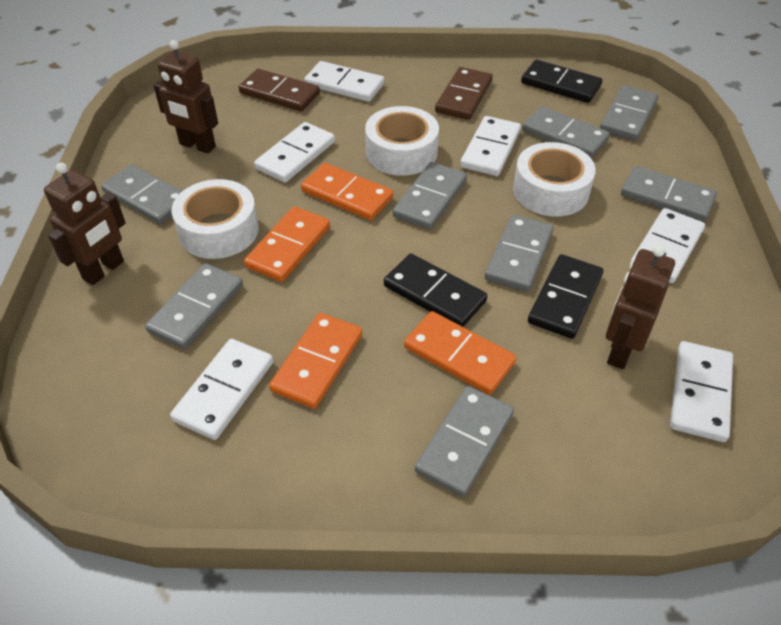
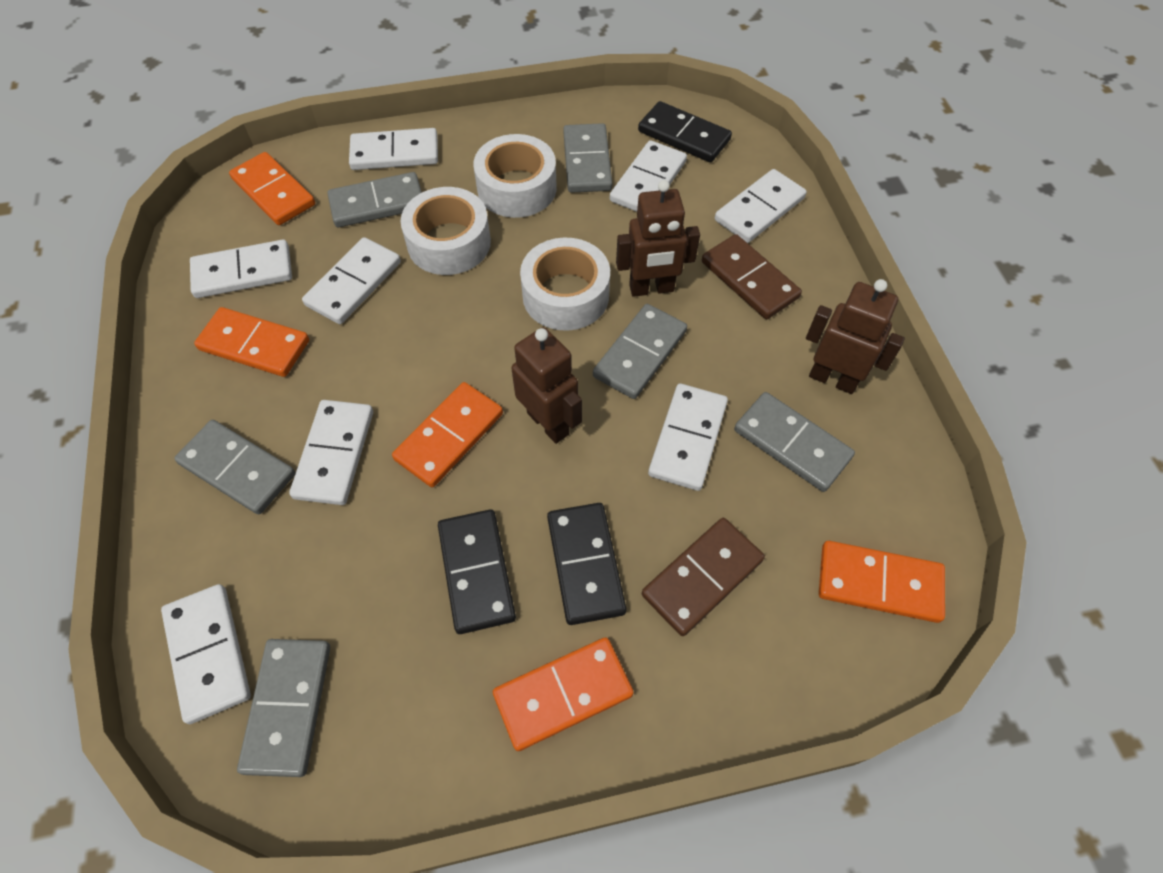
grey domino: 8 -> 6
orange domino: 4 -> 5
white domino: 6 -> 8

